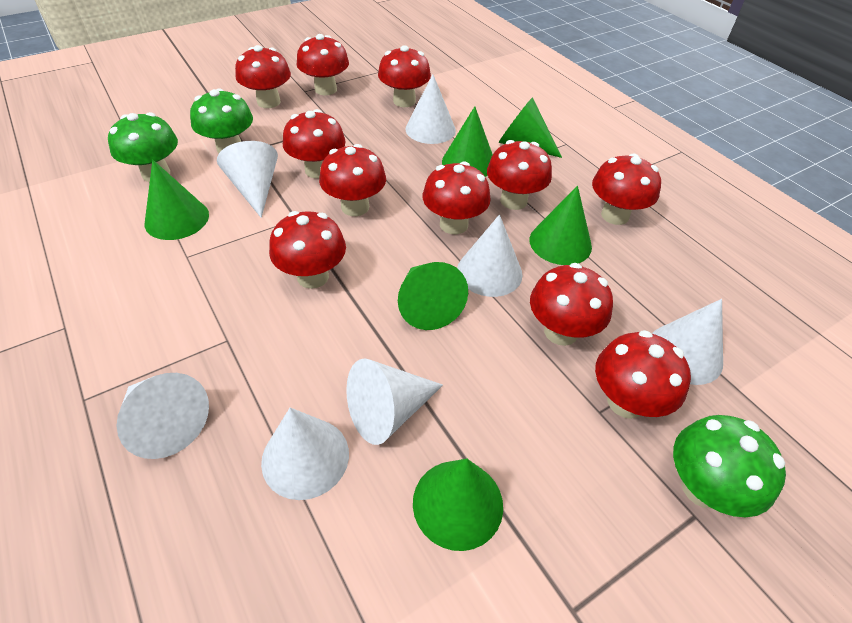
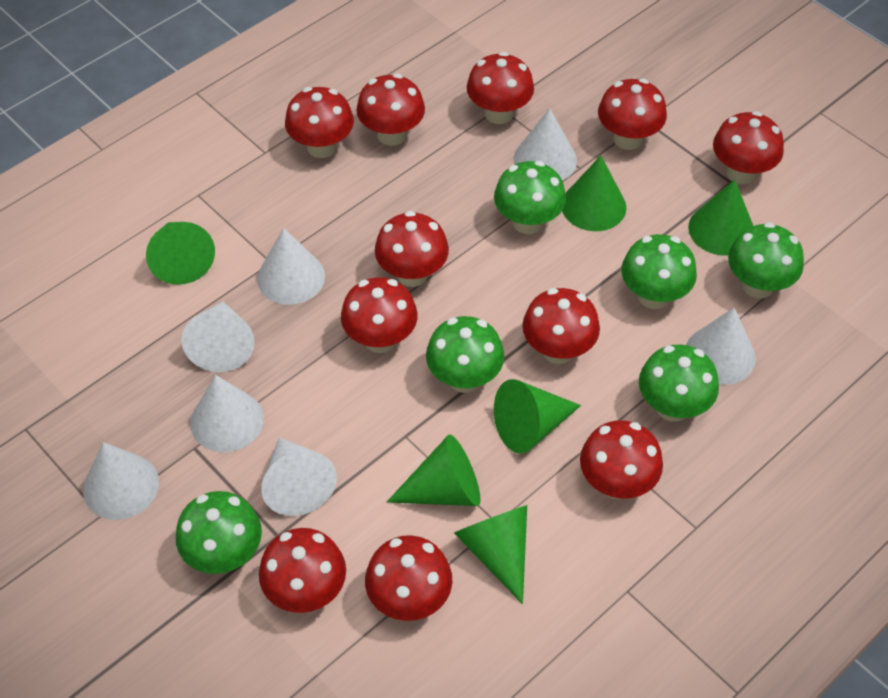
green mushroom: 3 -> 6

